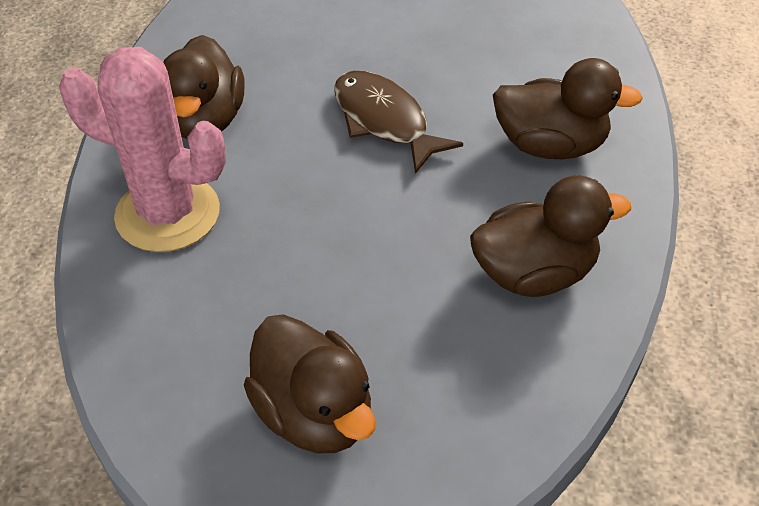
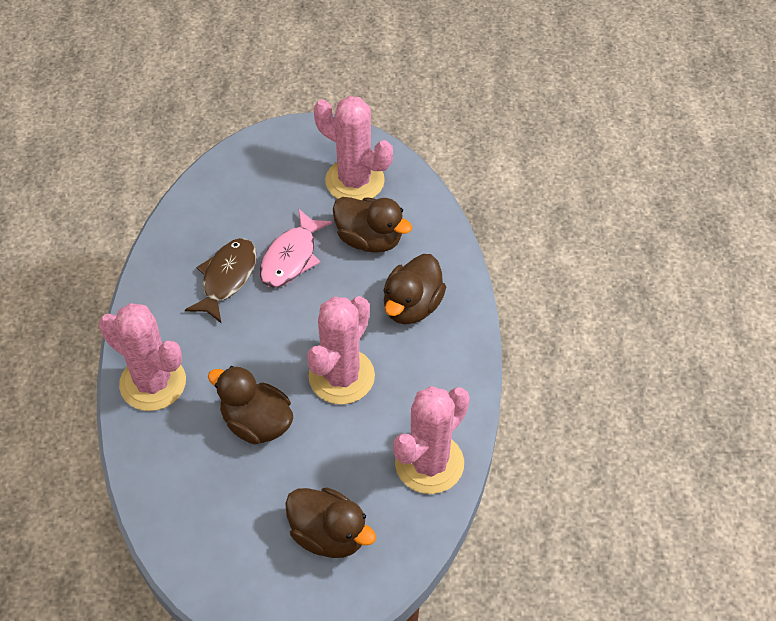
pink cactus: 1 -> 4
pink fish: 0 -> 1

